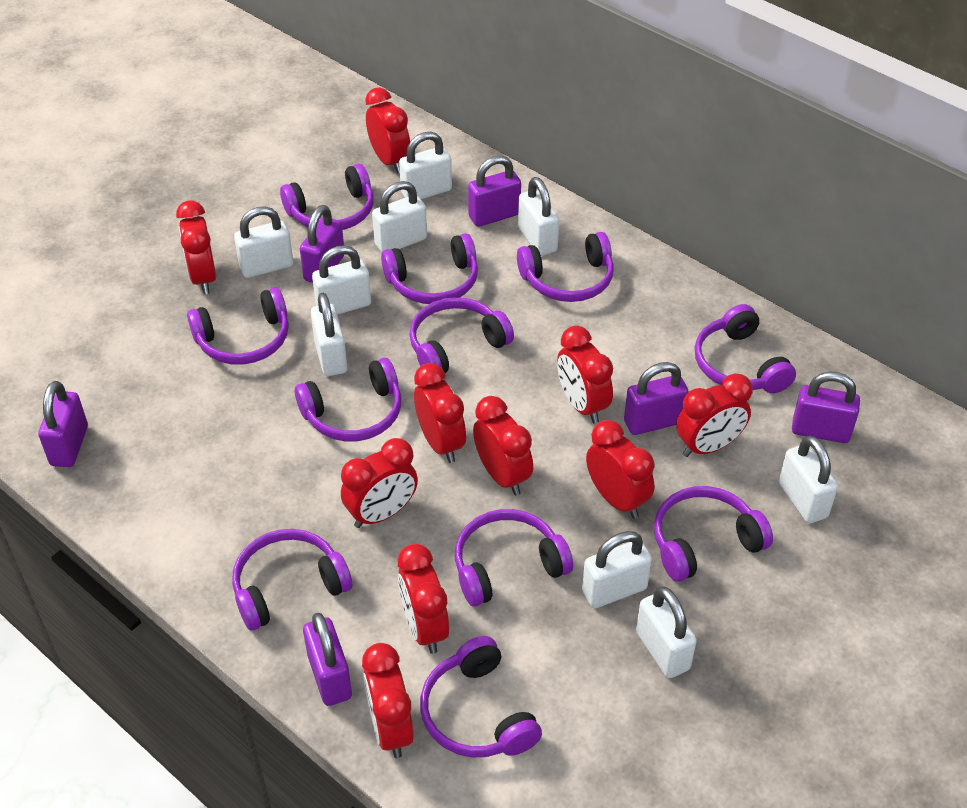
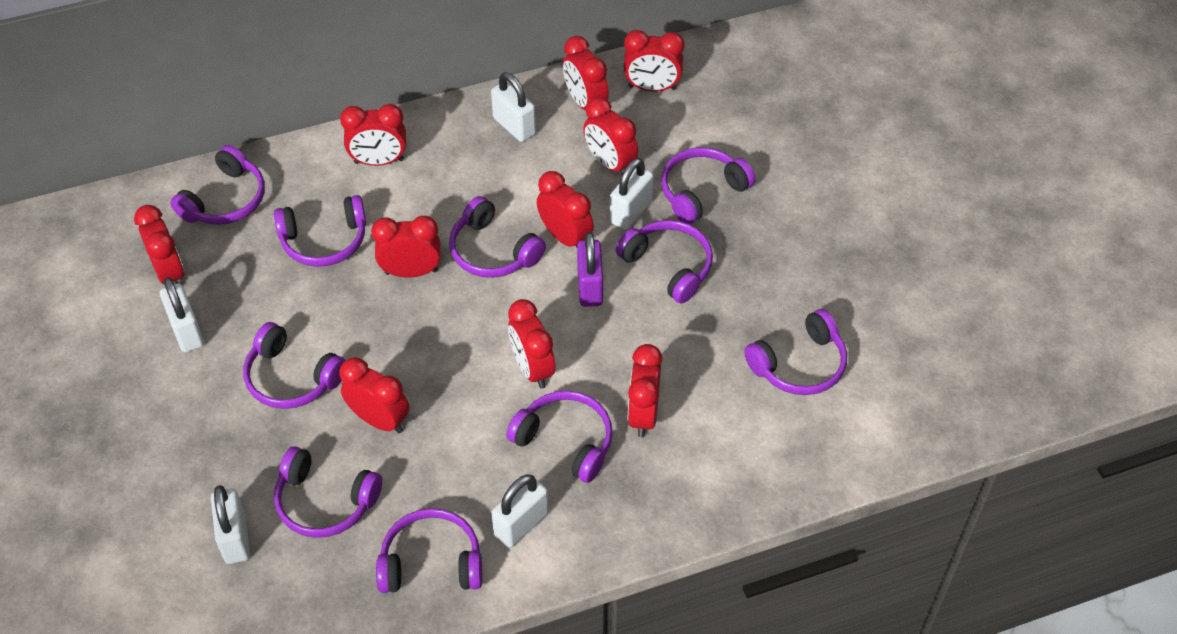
purple headphones: 11 -> 10
purple padlock: 6 -> 1
white padlock: 9 -> 5

